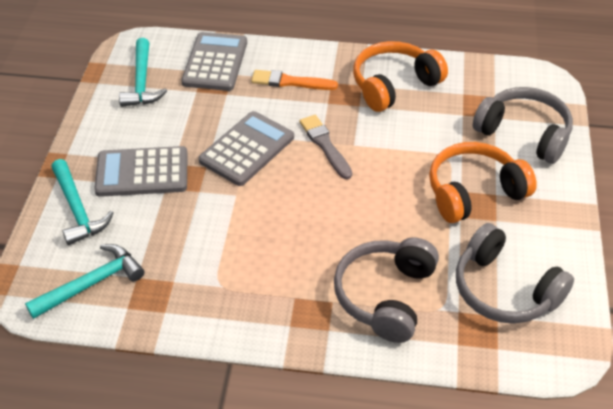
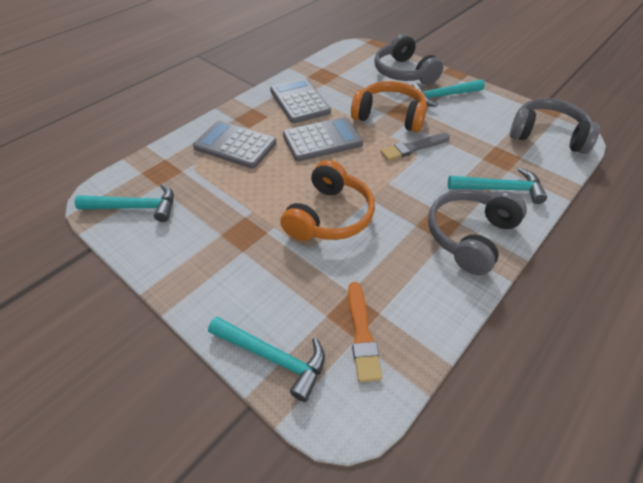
turquoise hammer: 3 -> 4

